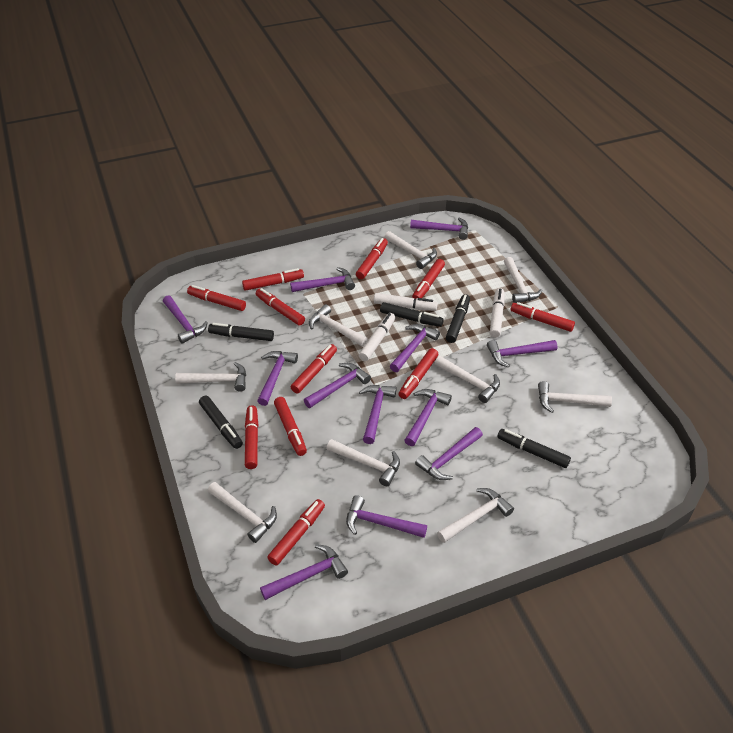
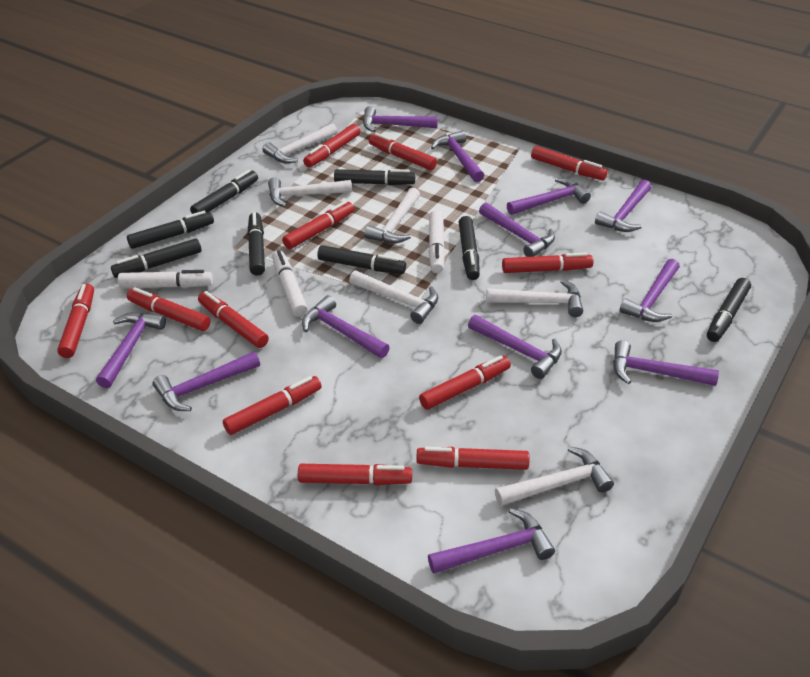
black marker: 5 -> 8
red marker: 11 -> 12
white hammer: 9 -> 6

